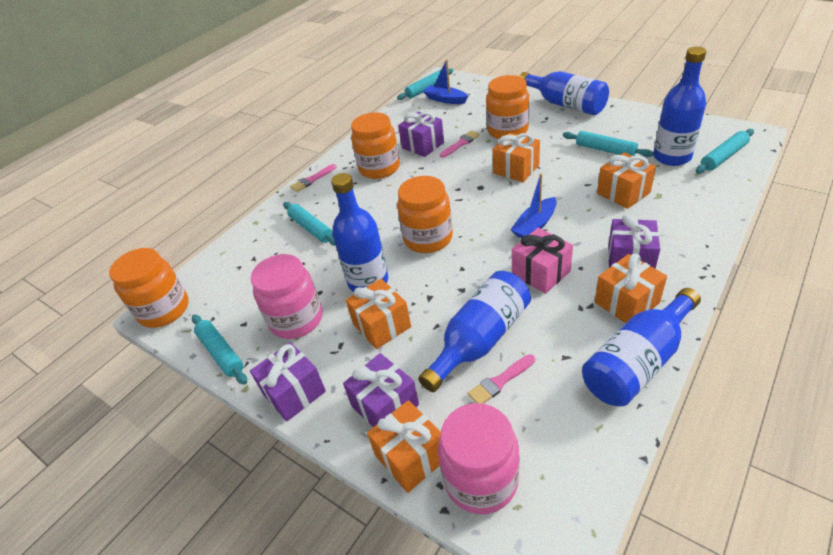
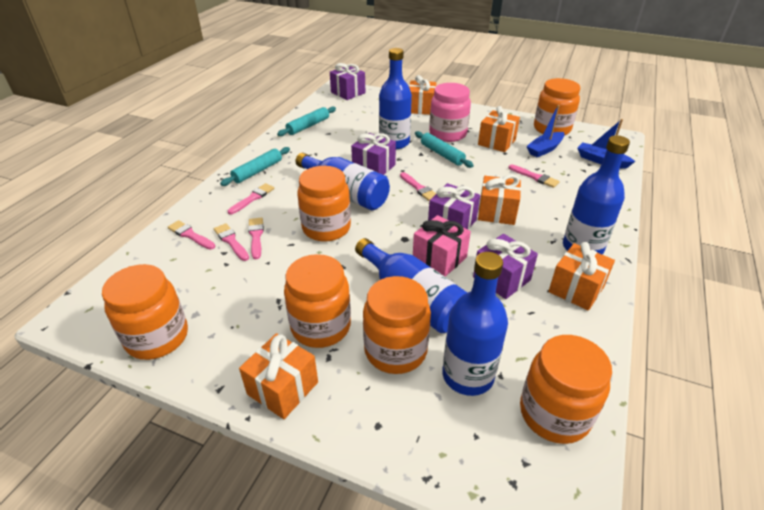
orange jar: 4 -> 6
pink brush: 3 -> 6
pink jar: 2 -> 1
turquoise rolling pin: 5 -> 3

